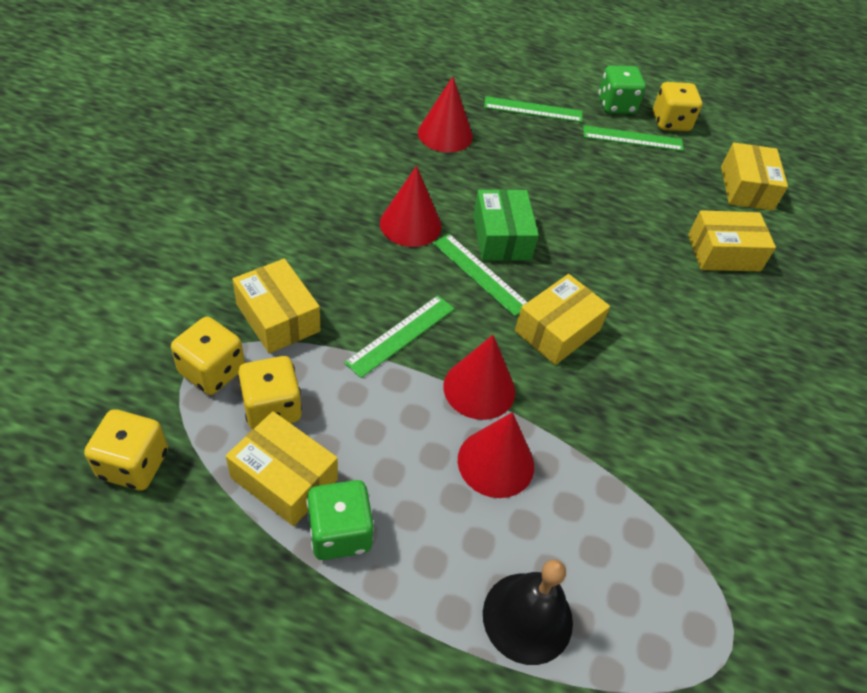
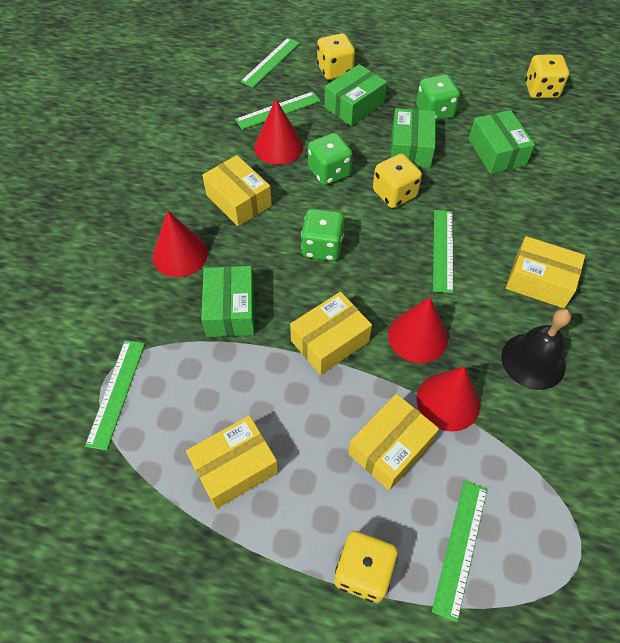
green box: 1 -> 4
green dice: 2 -> 3
green ruler: 4 -> 5

